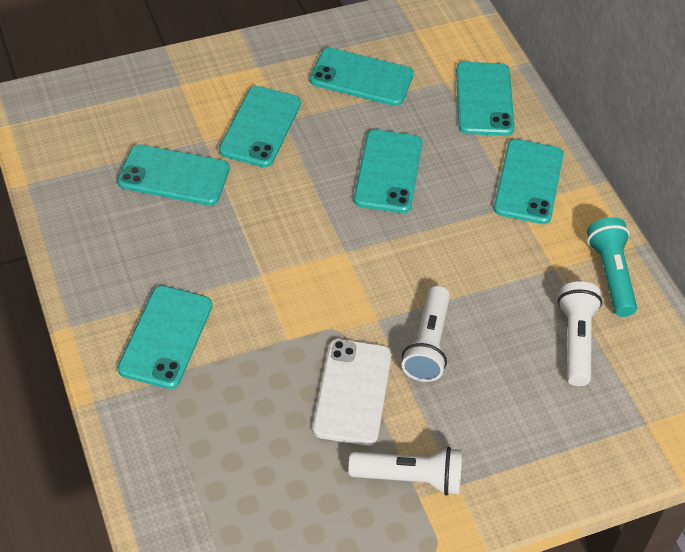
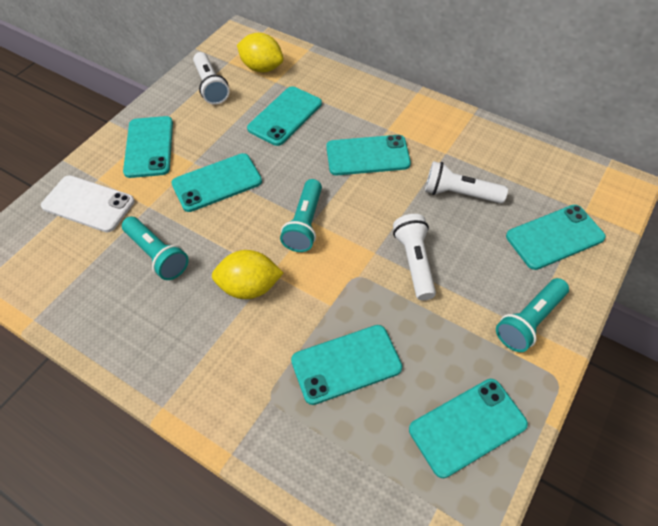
turquoise flashlight: 1 -> 3
yellow lemon: 0 -> 2

